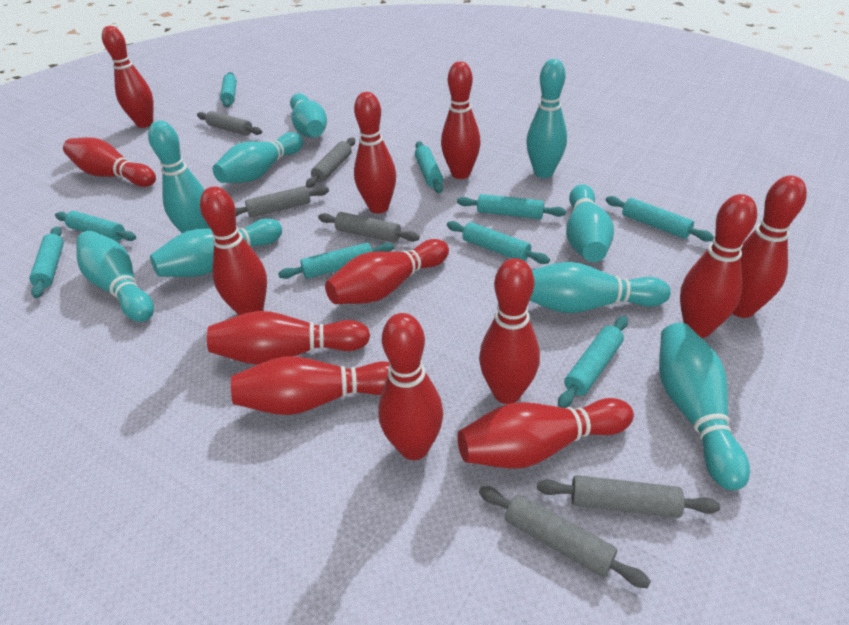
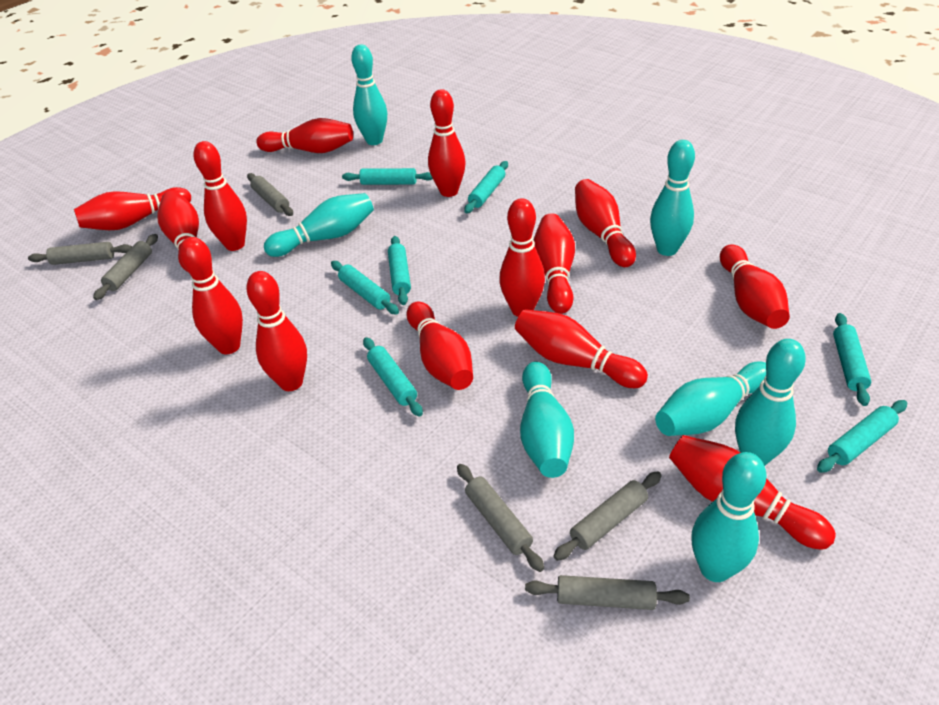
red bowling pin: 13 -> 14
turquoise bowling pin: 9 -> 7
turquoise rolling pin: 9 -> 7

